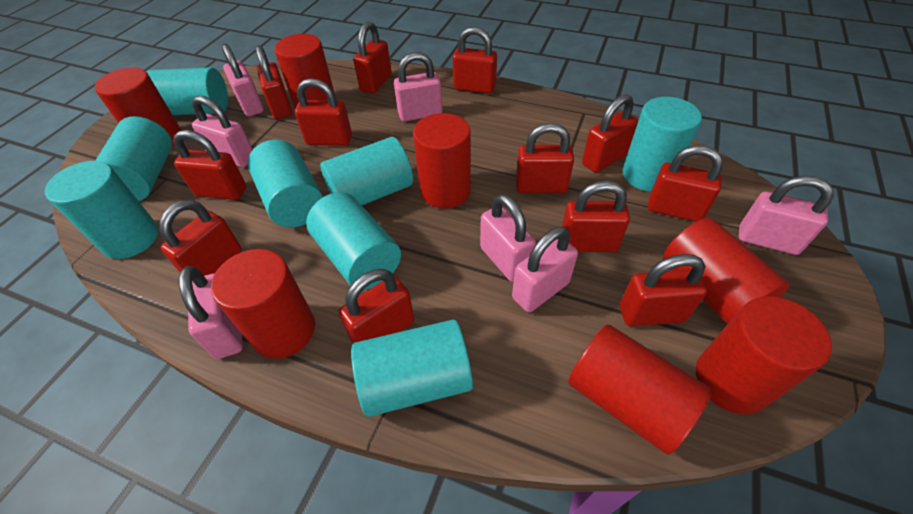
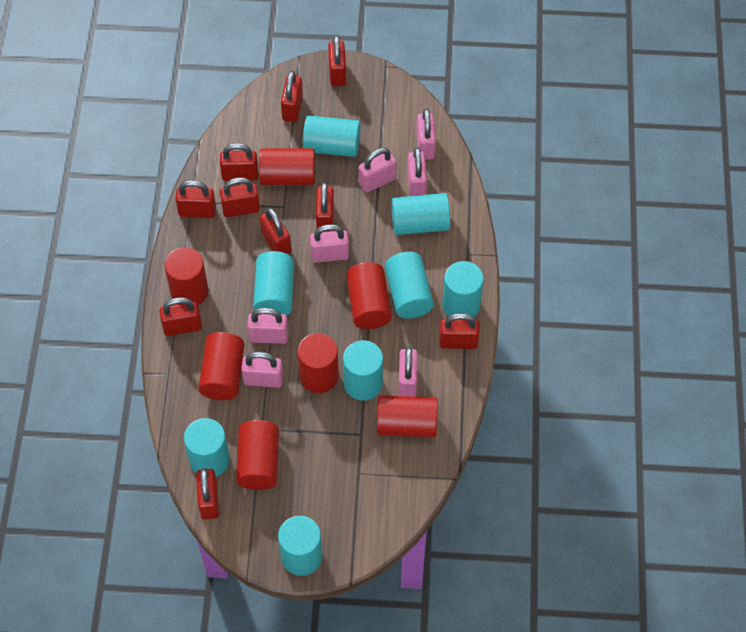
red padlock: 12 -> 10

